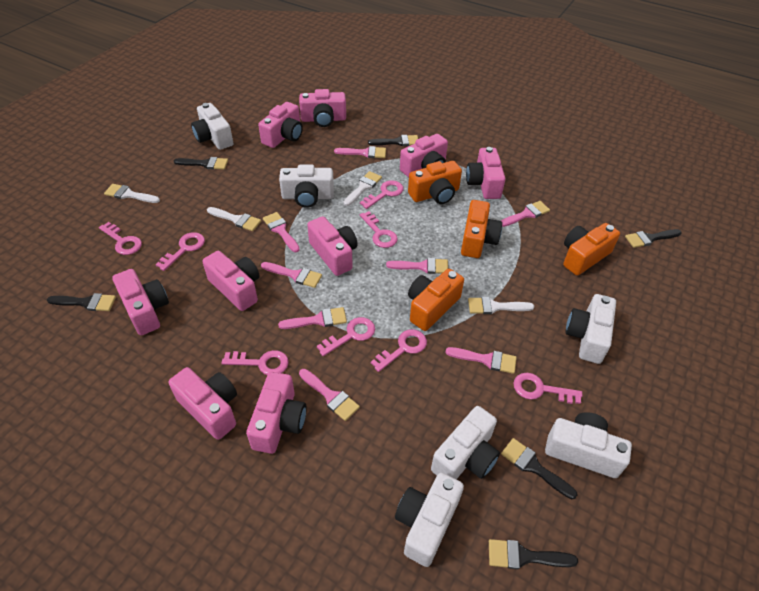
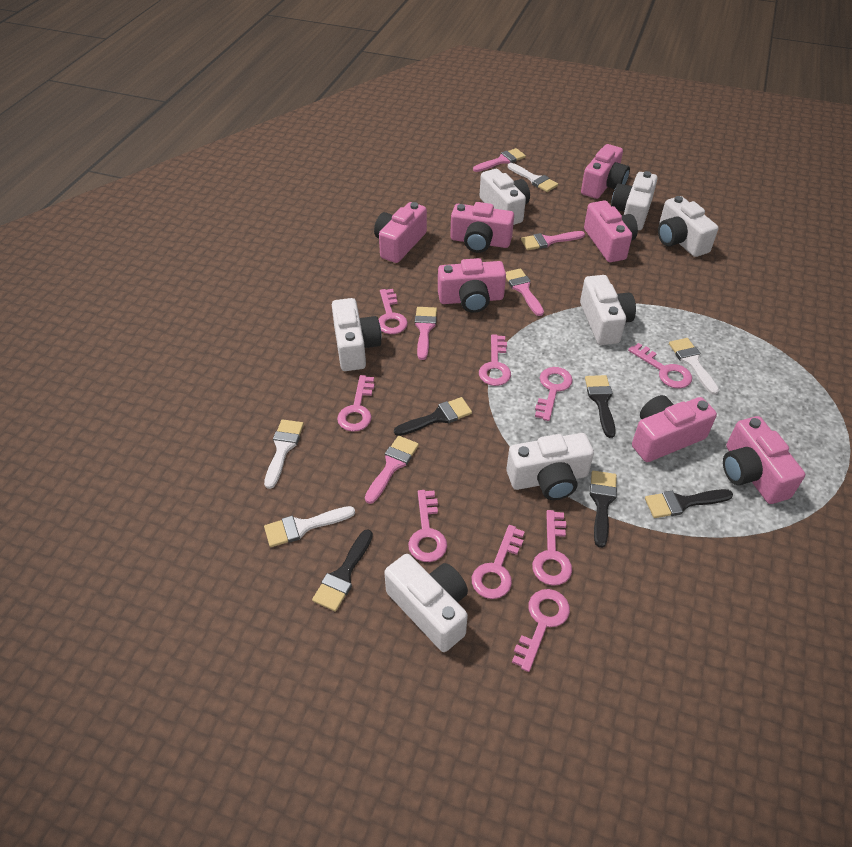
black brush: 6 -> 5
orange camera: 4 -> 0
pink brush: 8 -> 5
pink camera: 9 -> 7
pink key: 8 -> 9
white camera: 6 -> 7

